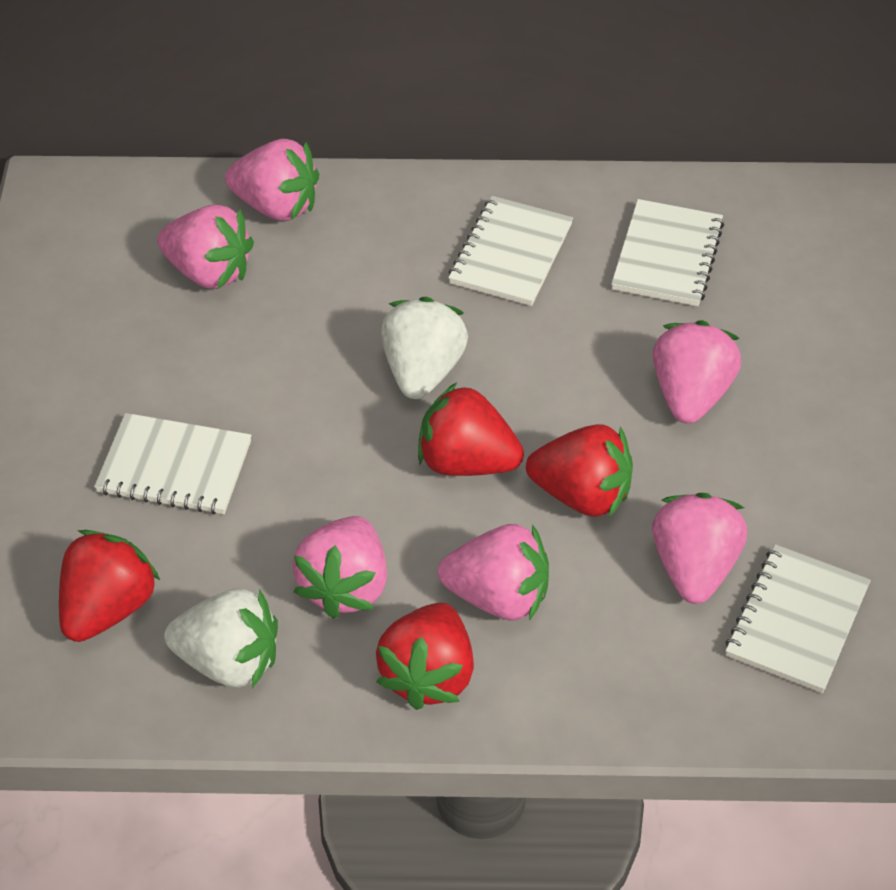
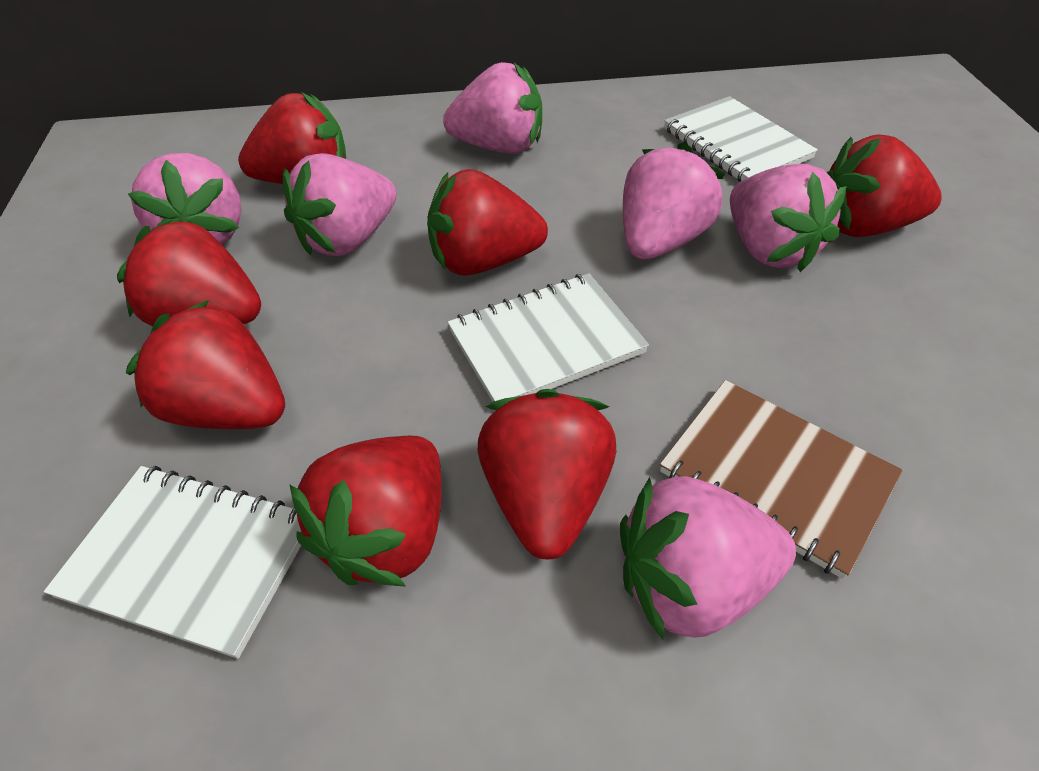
brown notebook: 0 -> 1
red strawberry: 4 -> 7
white notebook: 4 -> 3
white strawberry: 2 -> 0

